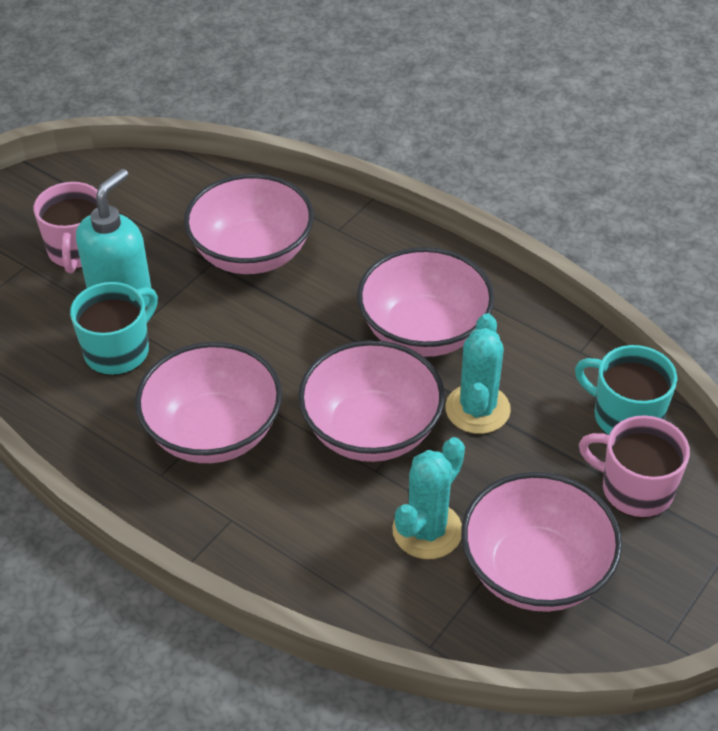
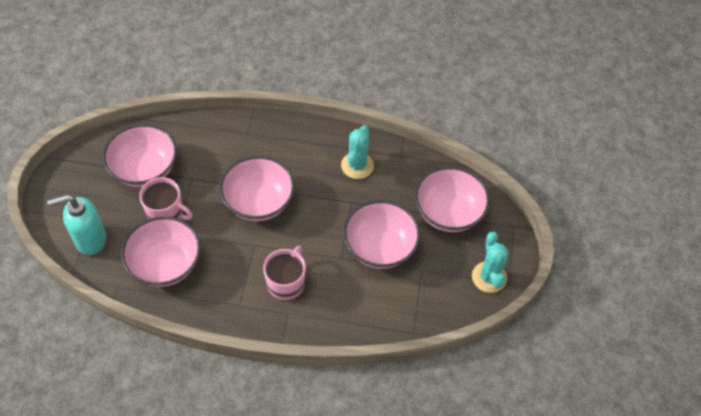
turquoise mug: 2 -> 0

